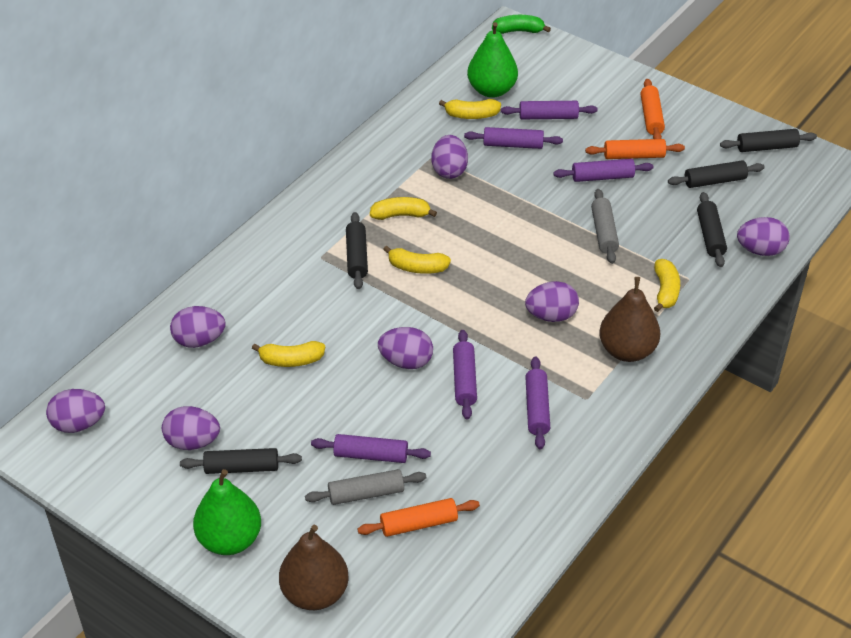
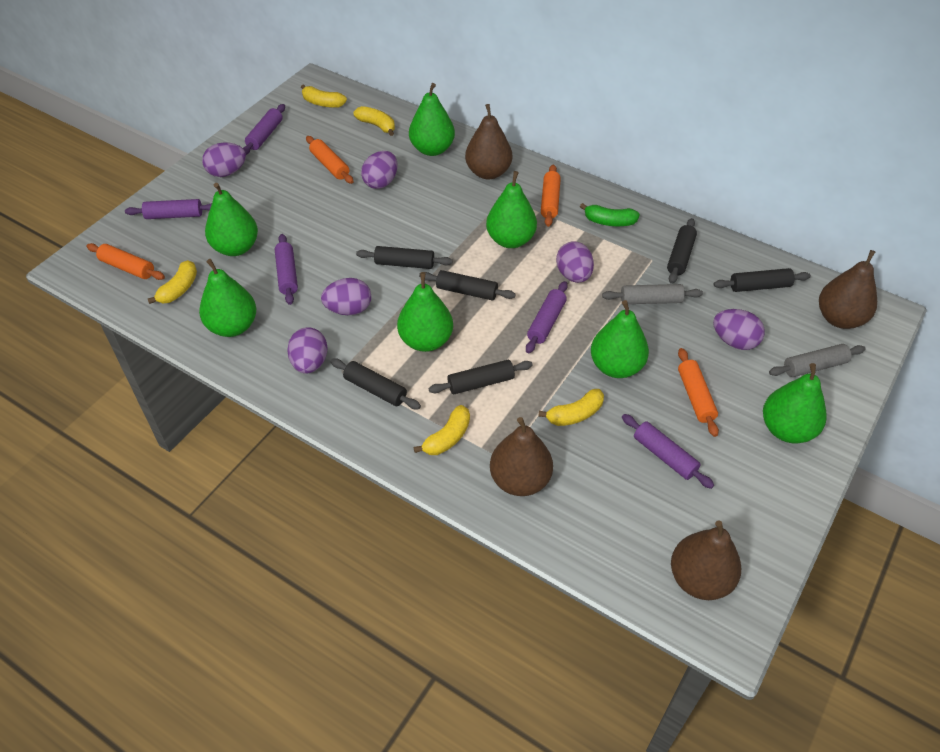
black rolling pin: 5 -> 6
brown pear: 2 -> 4
green pear: 2 -> 7
orange rolling pin: 3 -> 4
purple egg: 7 -> 6
purple rolling pin: 6 -> 5

